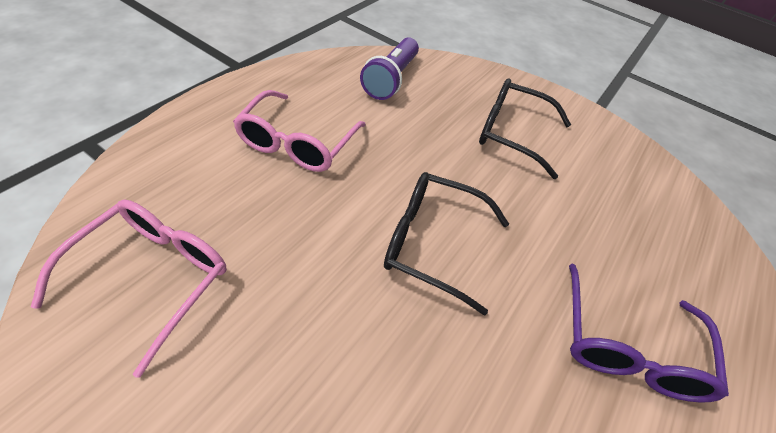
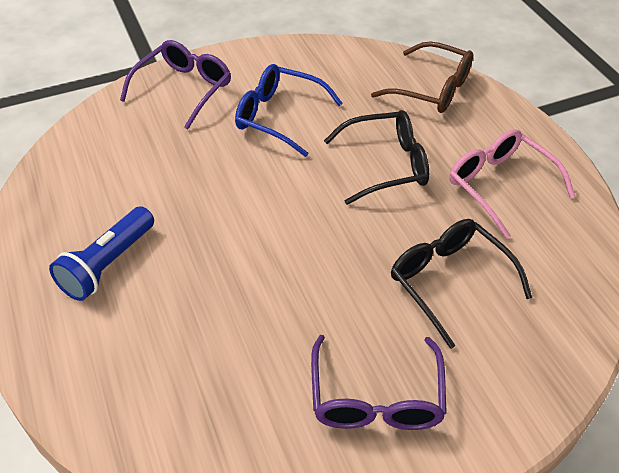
blue flashlight: 0 -> 1
blue glasses: 0 -> 1
brown glasses: 0 -> 1
pink glasses: 2 -> 1
purple flashlight: 1 -> 0
purple glasses: 1 -> 2

